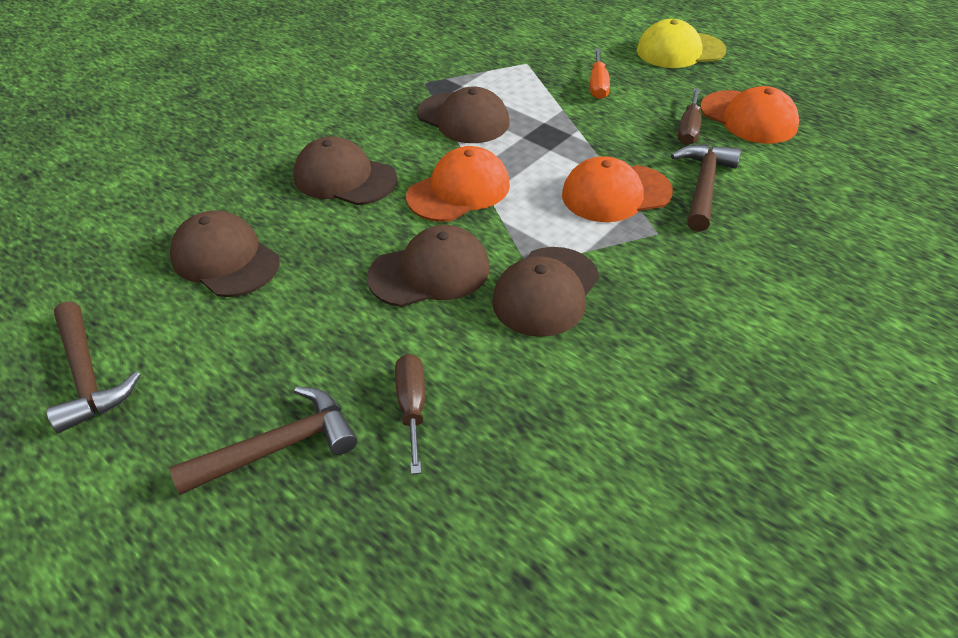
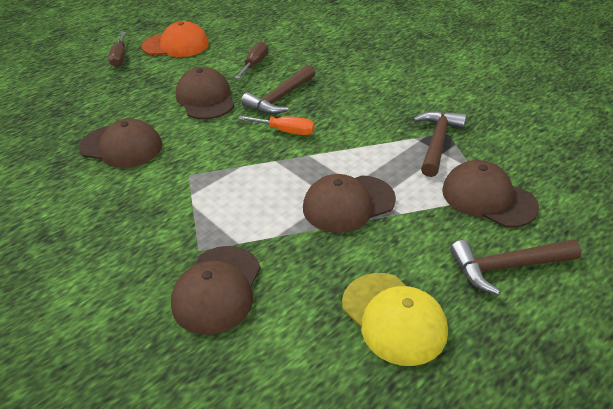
orange cap: 3 -> 1

